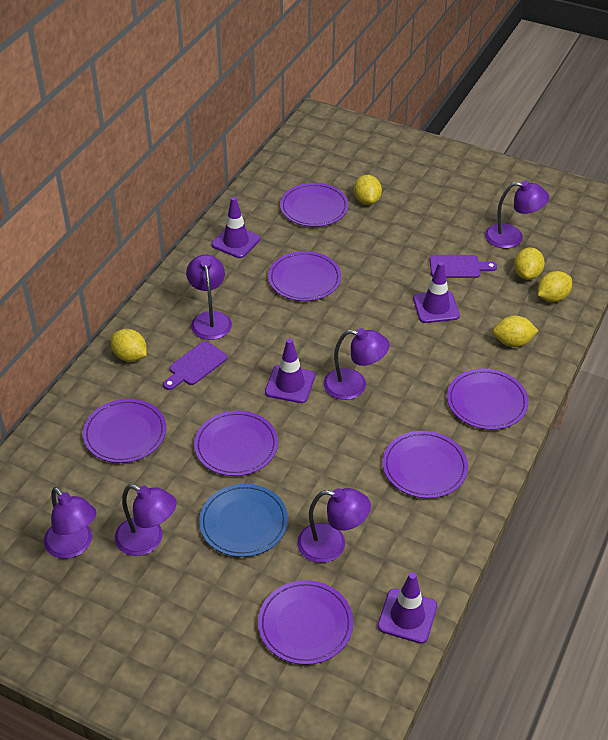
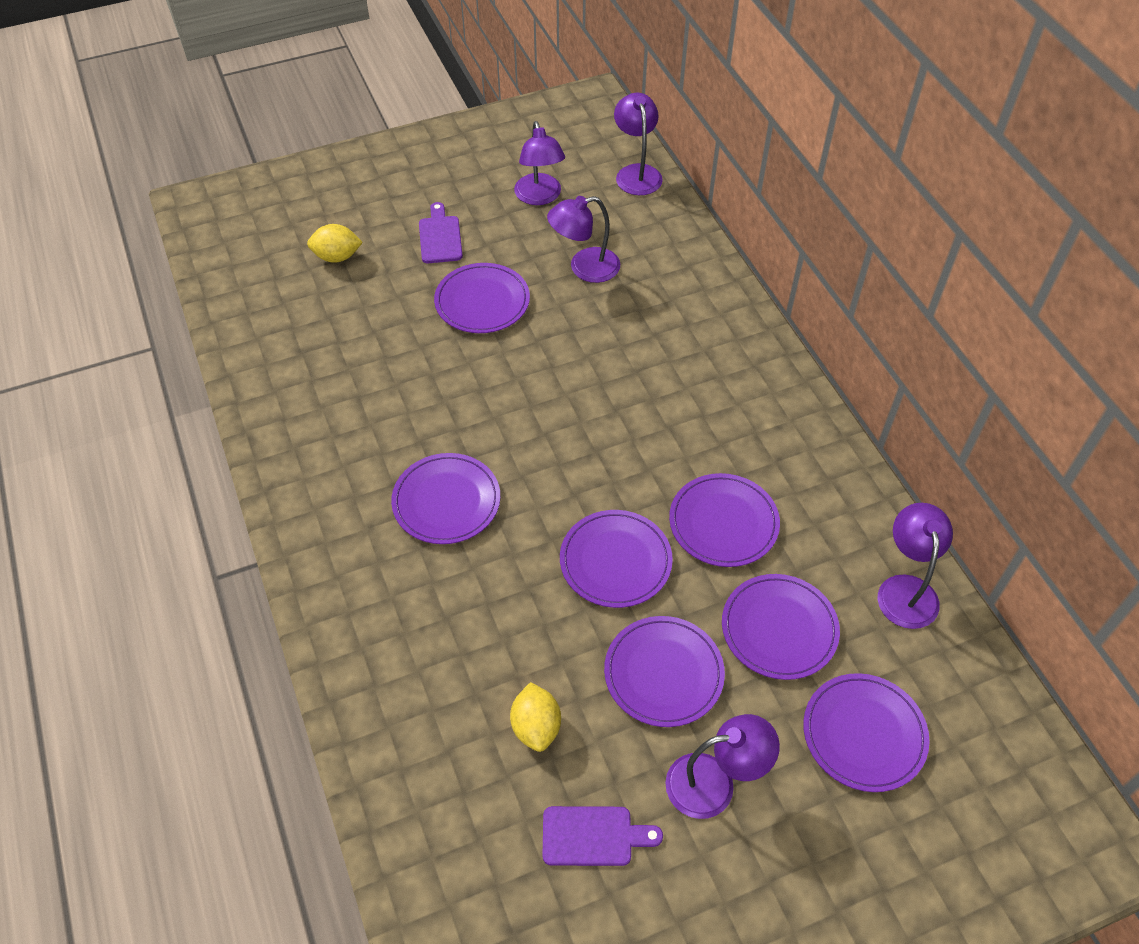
blue plate: 1 -> 0
purple lamp: 6 -> 5
purple traffic cone: 4 -> 0
yellow lemon: 5 -> 2

